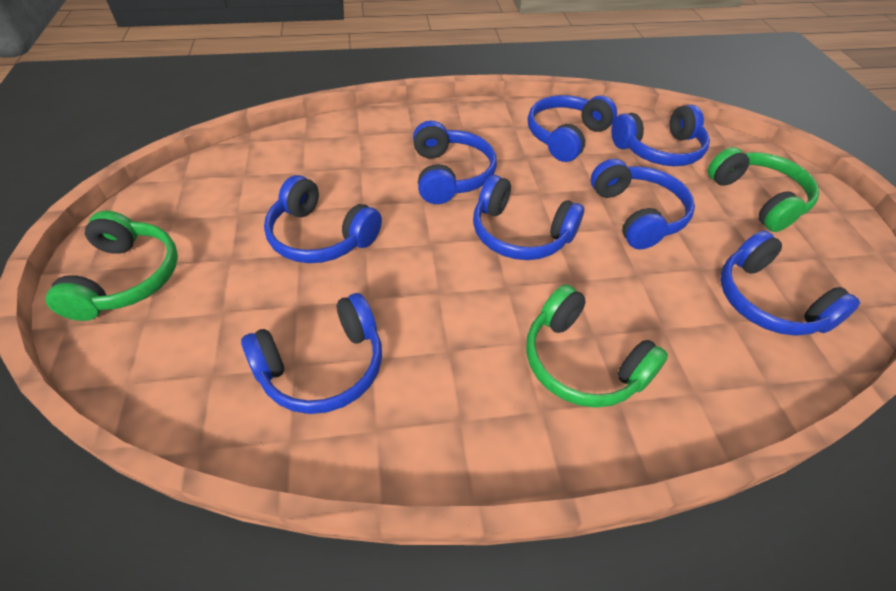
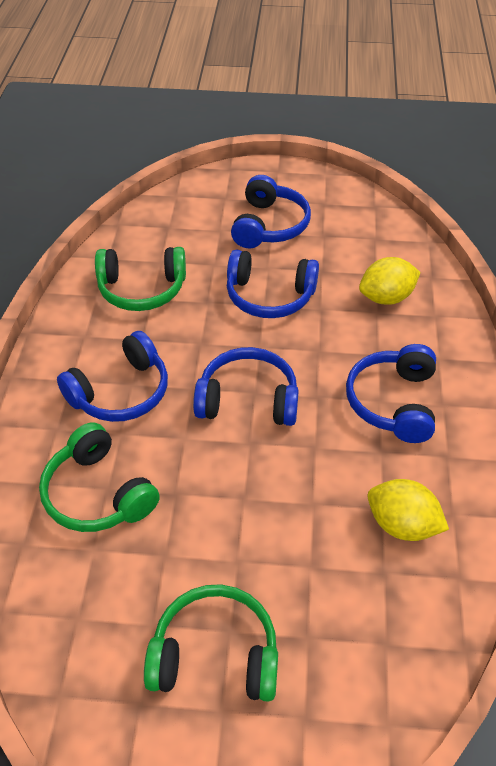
blue headphones: 8 -> 5
yellow lemon: 0 -> 2

